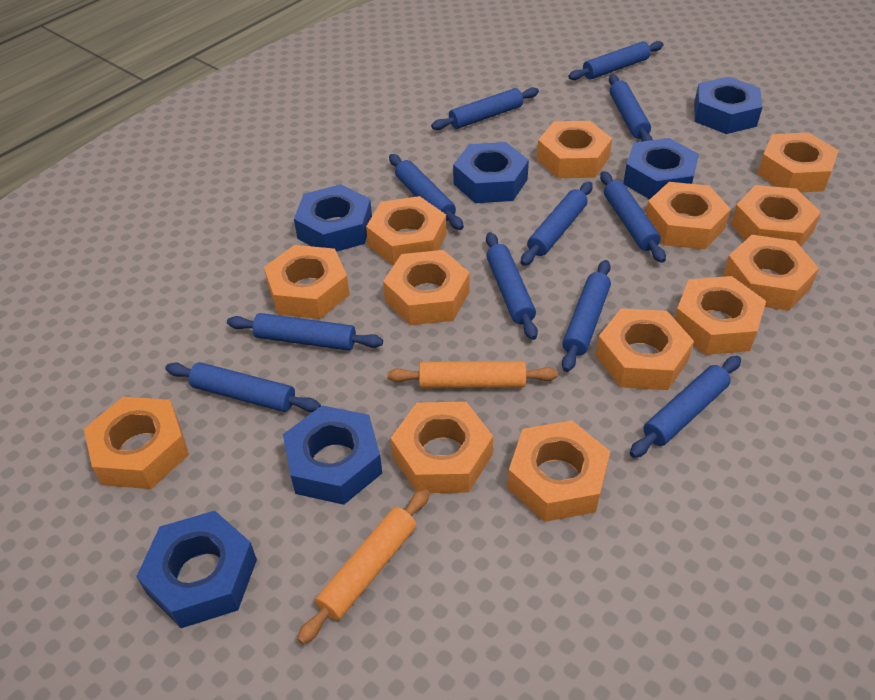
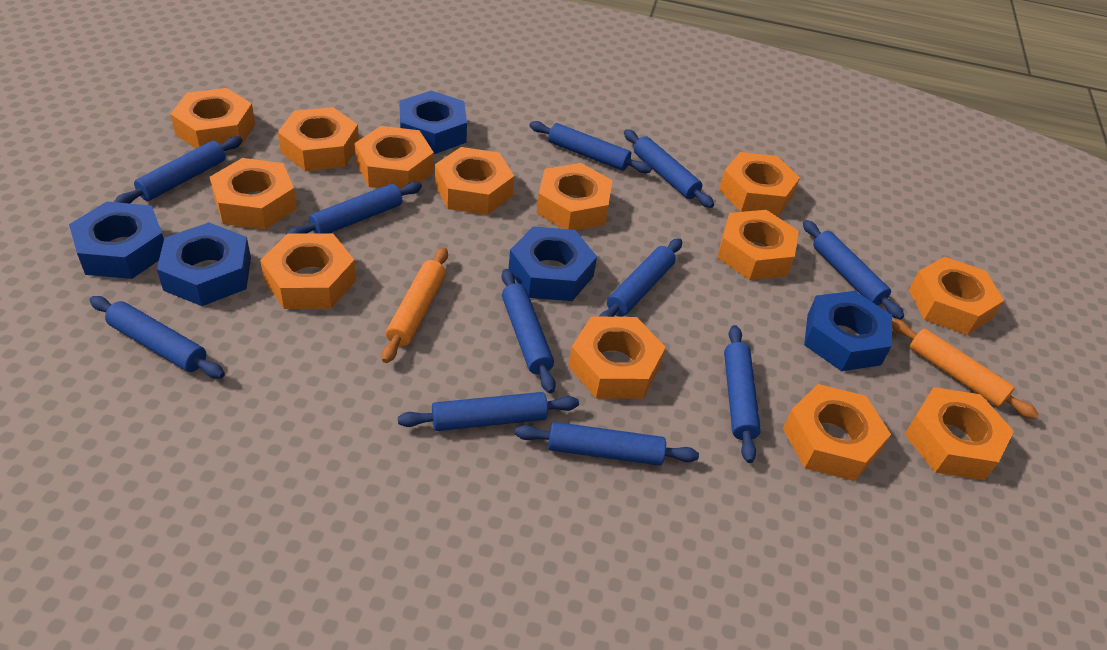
blue nut: 6 -> 5

